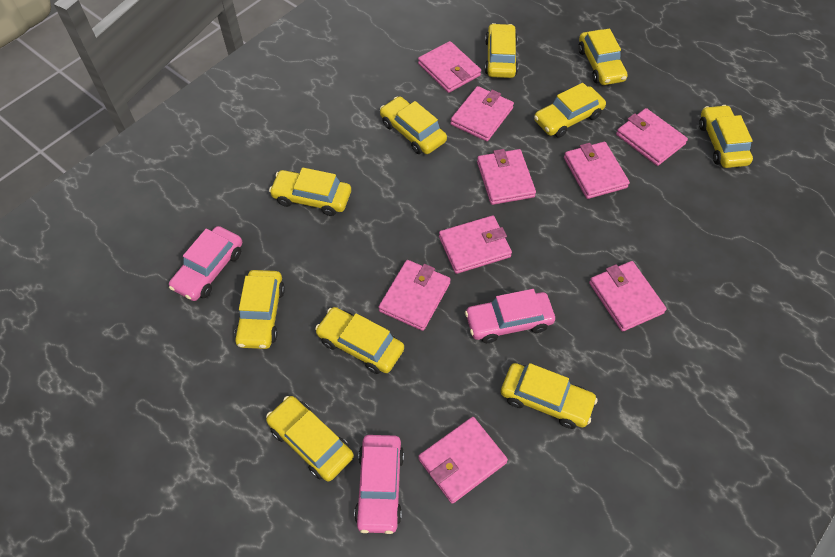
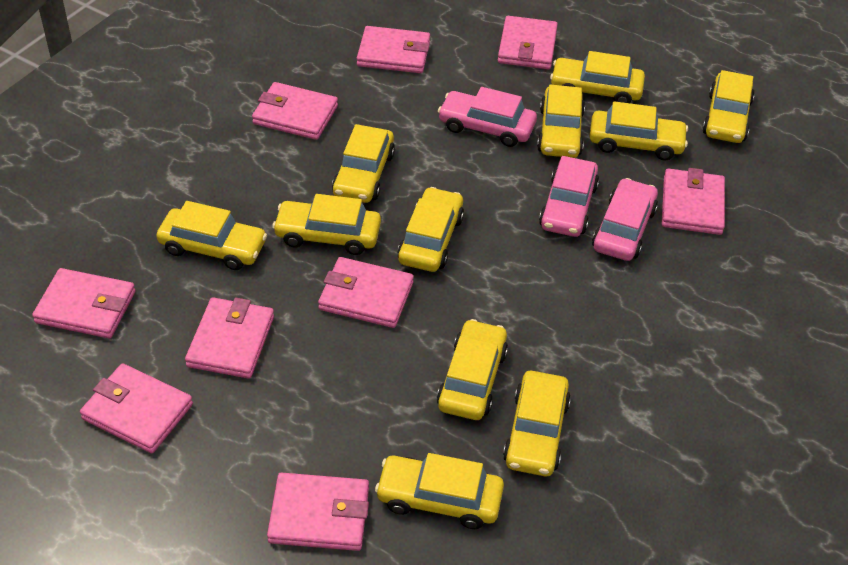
yellow car: 10 -> 11

